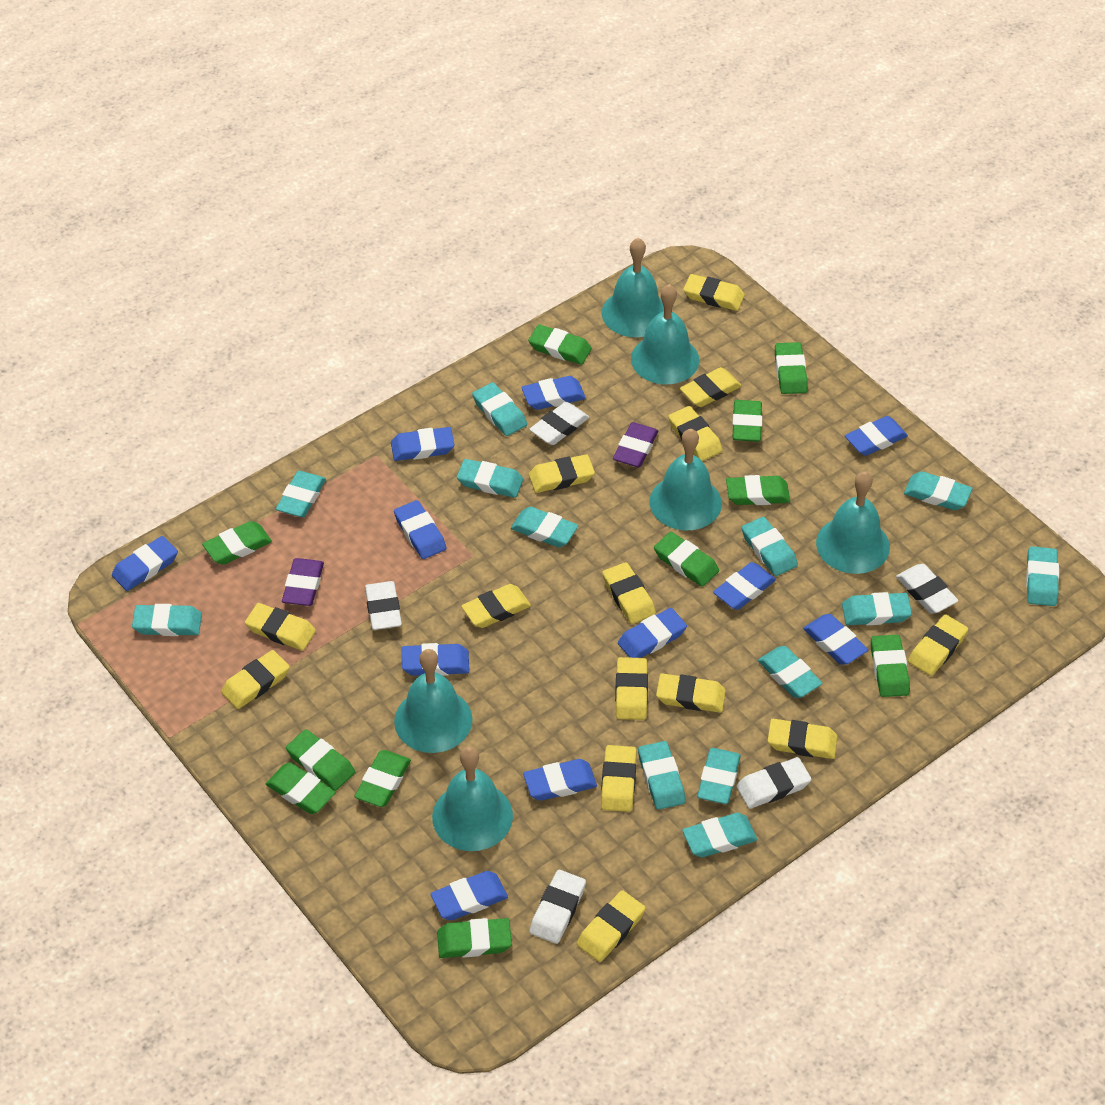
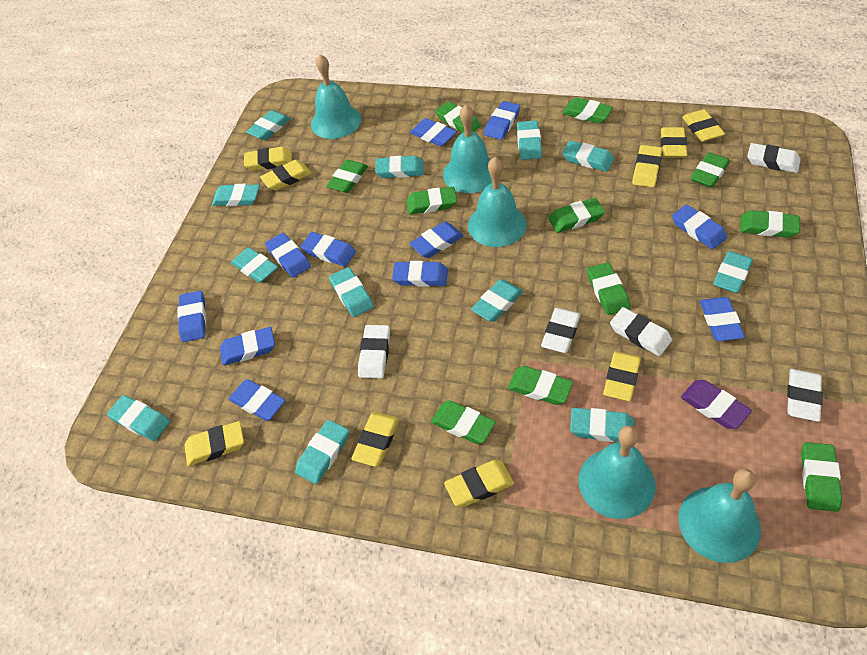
purple eraser: 2 -> 1
turquoise bell: 6 -> 5
turquoise eraser: 13 -> 12
yellow eraser: 14 -> 9

